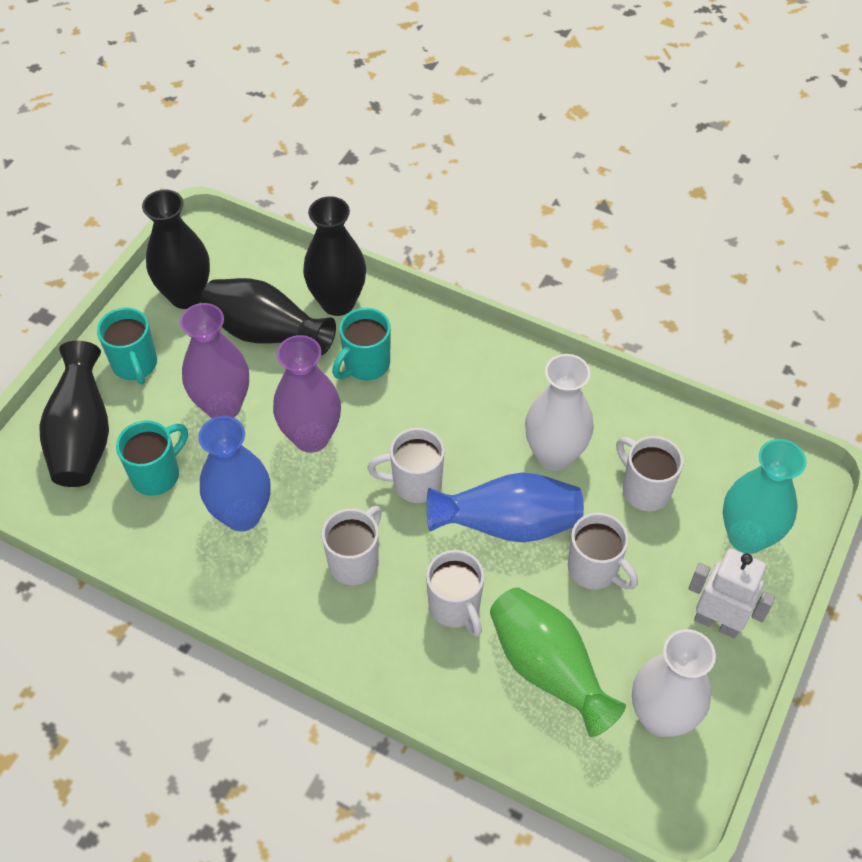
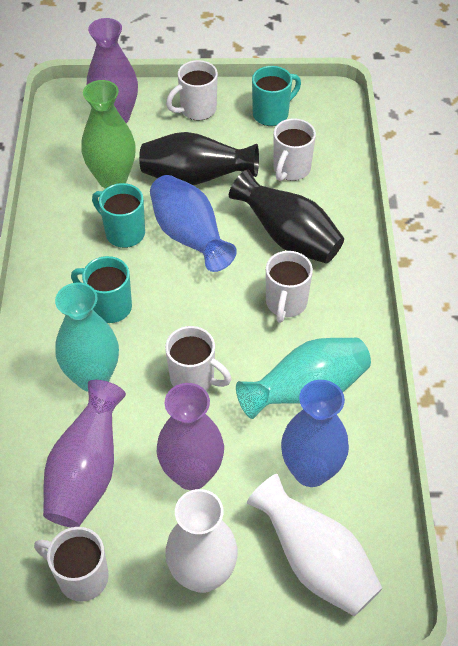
black vase: 4 -> 2
purple vase: 2 -> 3
turquoise vase: 1 -> 2
white robot: 1 -> 0

